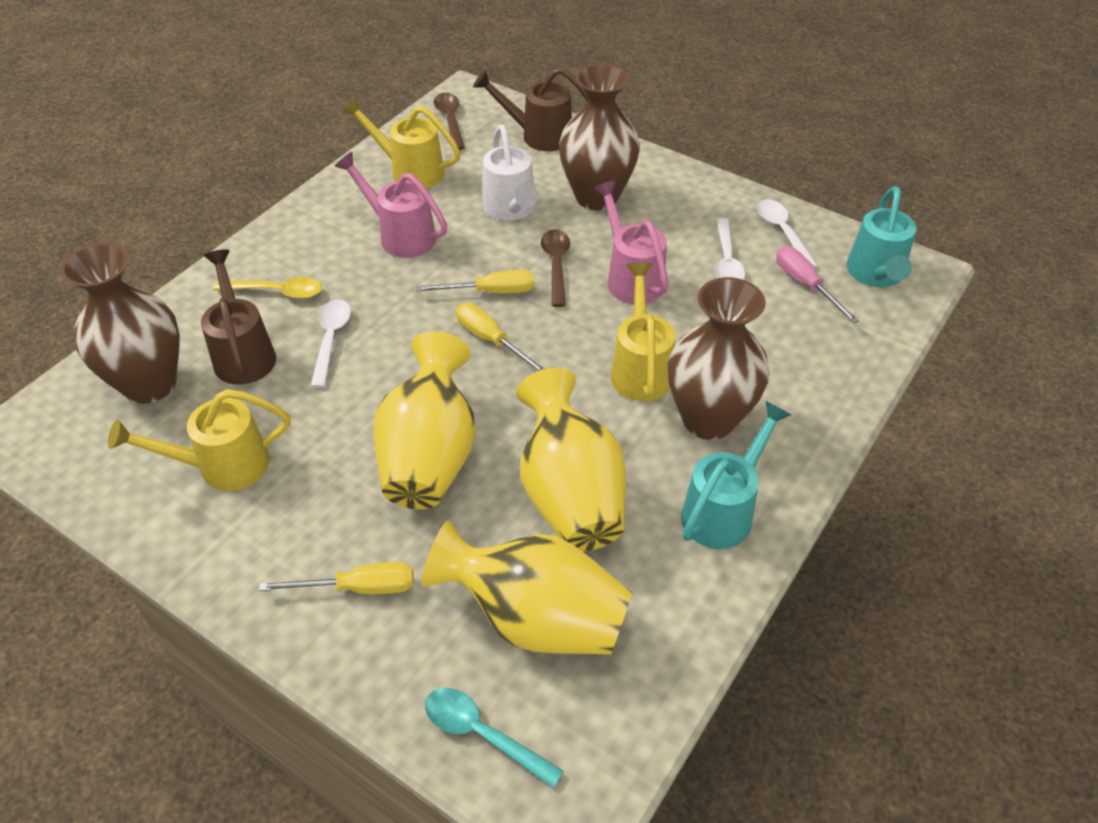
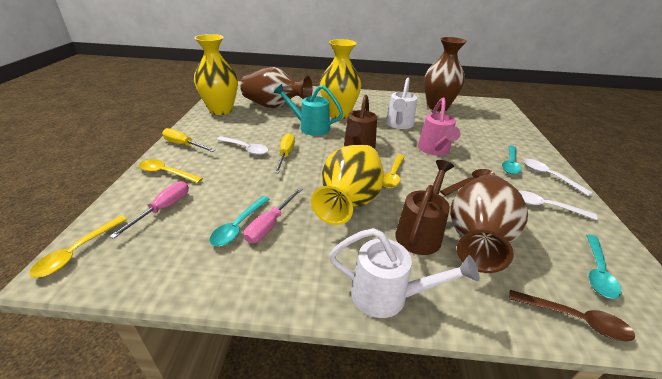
pink screwdriver: 1 -> 2
pink watering can: 2 -> 1
turquoise spoon: 1 -> 3
turquoise watering can: 2 -> 1
white watering can: 1 -> 2
yellow screwdriver: 3 -> 2
yellow spoon: 1 -> 3
yellow watering can: 3 -> 0

